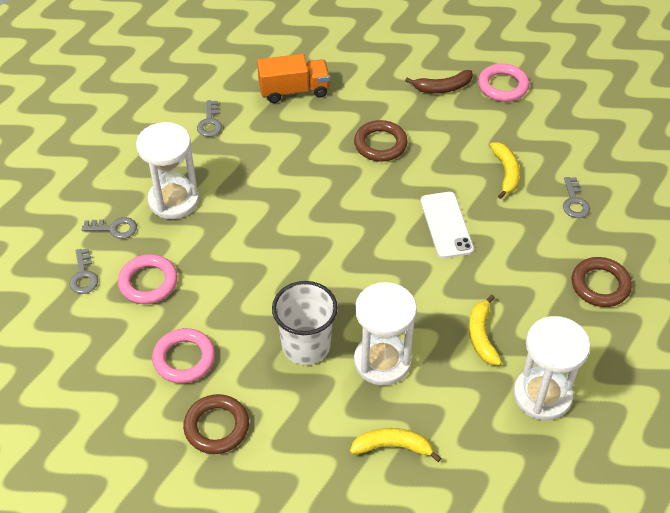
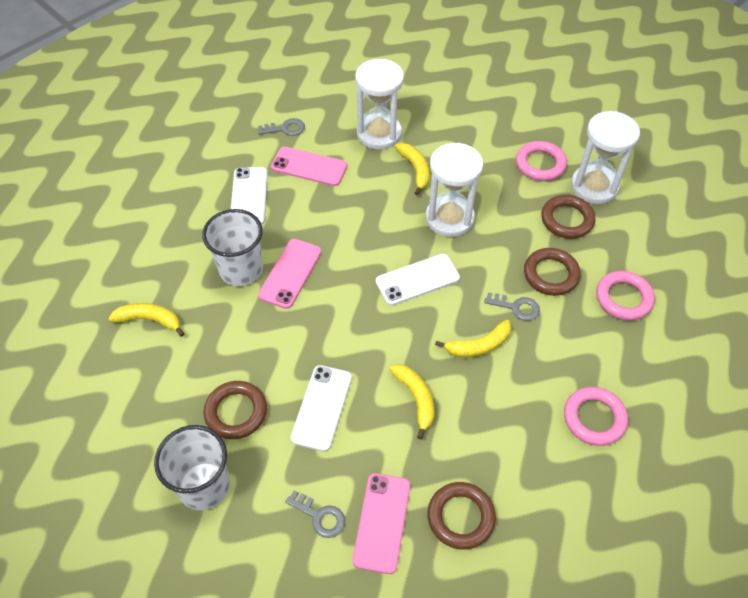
brown banana: 1 -> 0
brown ring: 3 -> 4
grey key: 4 -> 3
orange truck: 1 -> 0
pink phone: 0 -> 3
white cup: 1 -> 2
white phone: 1 -> 3
yellow banana: 3 -> 4

